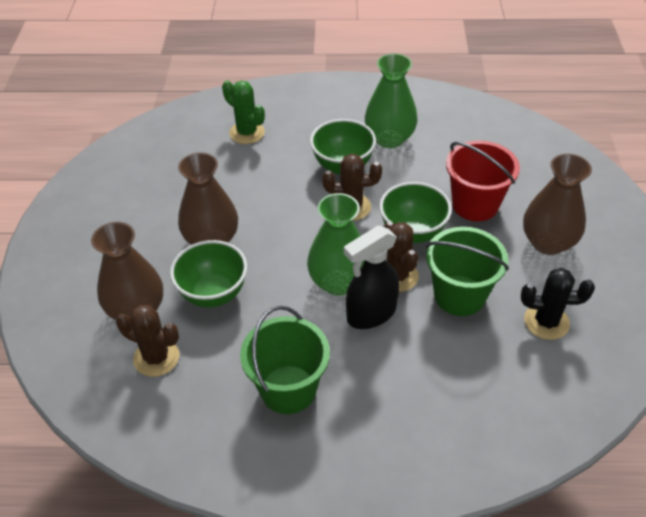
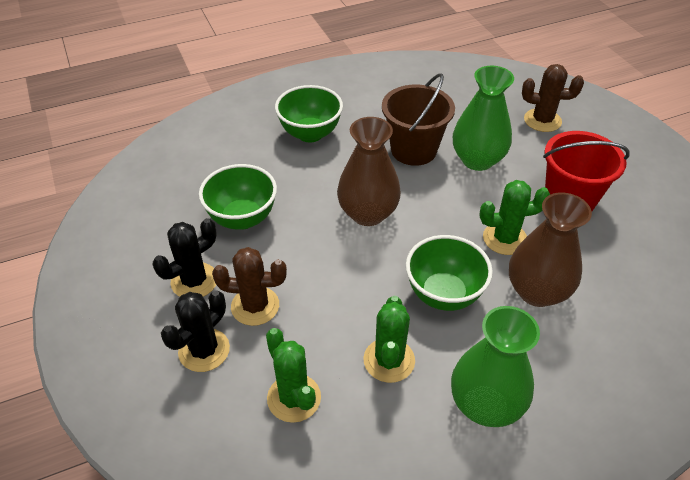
black cactus: 1 -> 2
black spray bottle: 1 -> 0
brown bucket: 0 -> 1
brown cactus: 3 -> 2
brown vase: 3 -> 2
green bucket: 2 -> 0
green cactus: 1 -> 3

